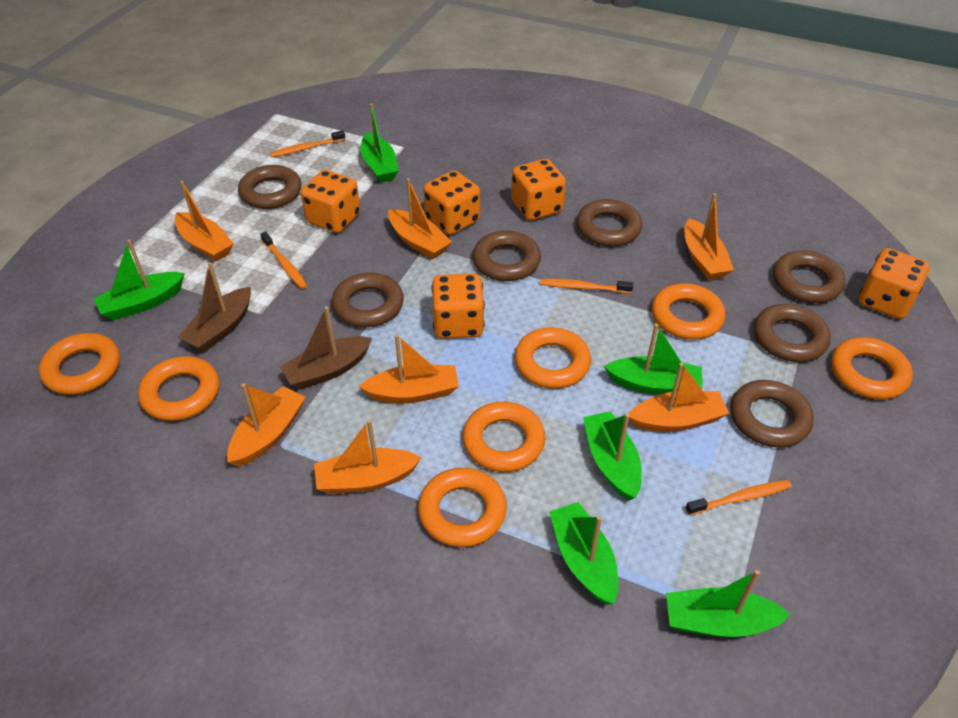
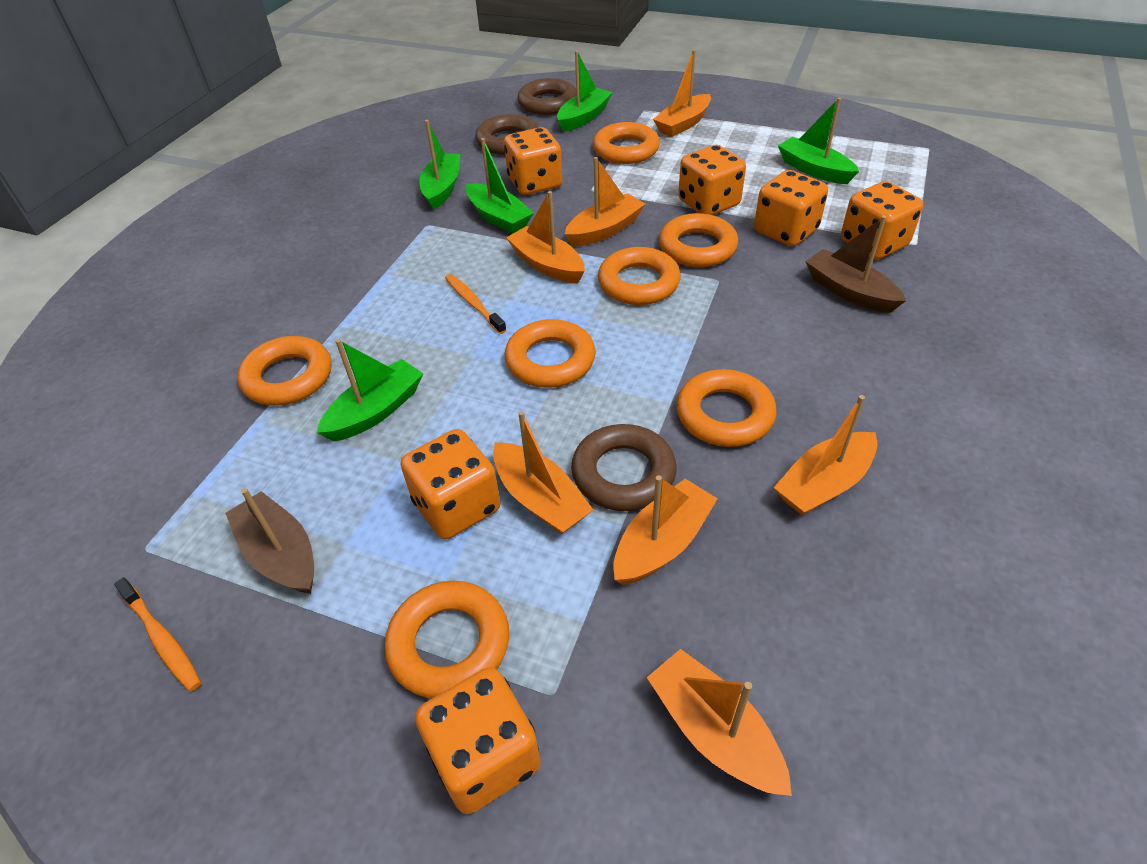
brown ring: 7 -> 3
green boat: 6 -> 5
orange dice: 5 -> 6
orange toothbrush: 4 -> 2

